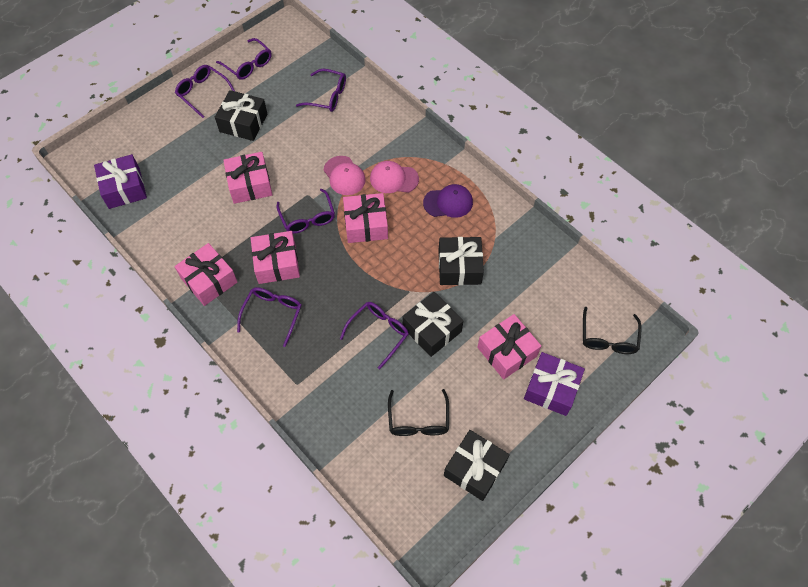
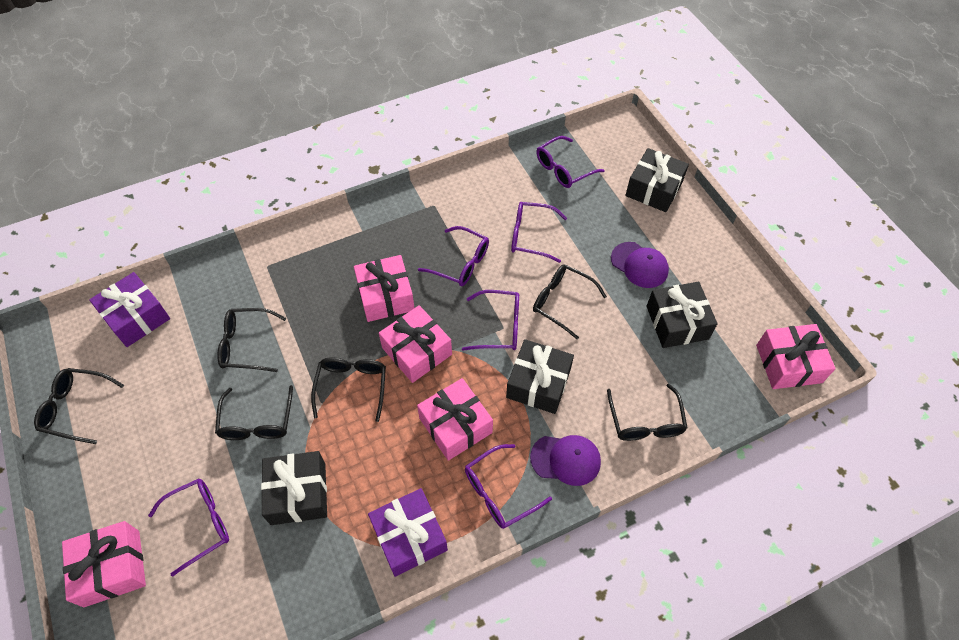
black glasses: 2 -> 6
pink cap: 2 -> 0
purple cap: 1 -> 2

